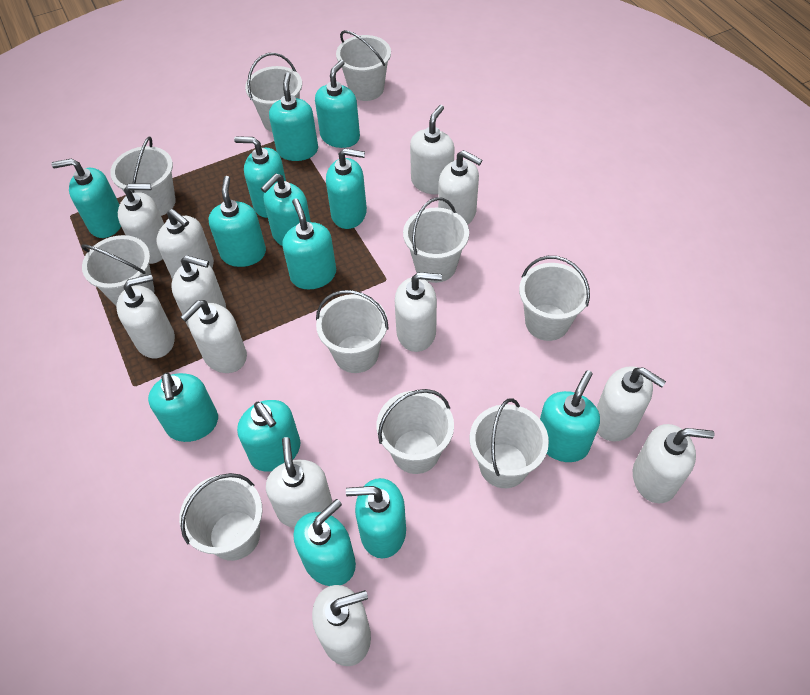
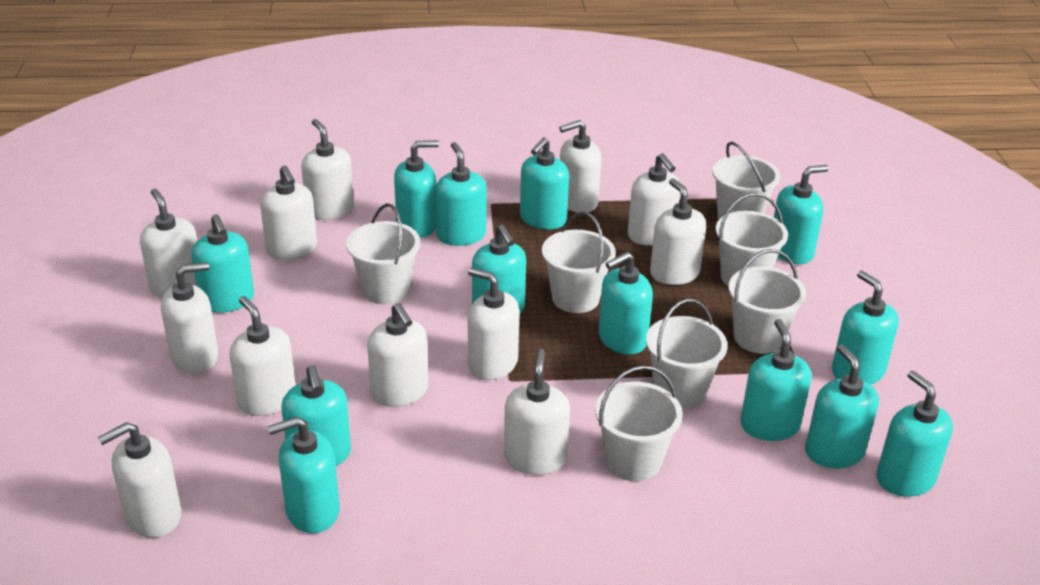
white bucket: 10 -> 7

